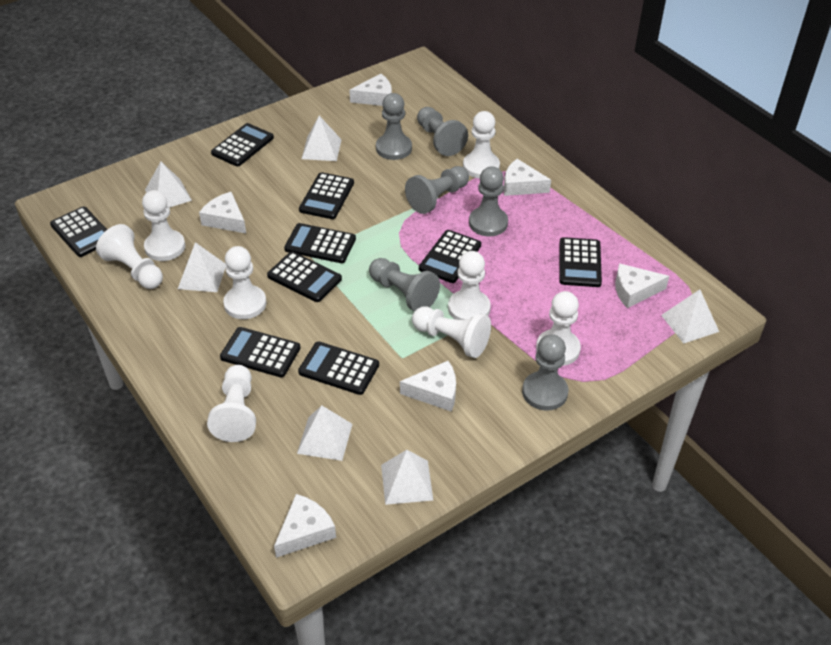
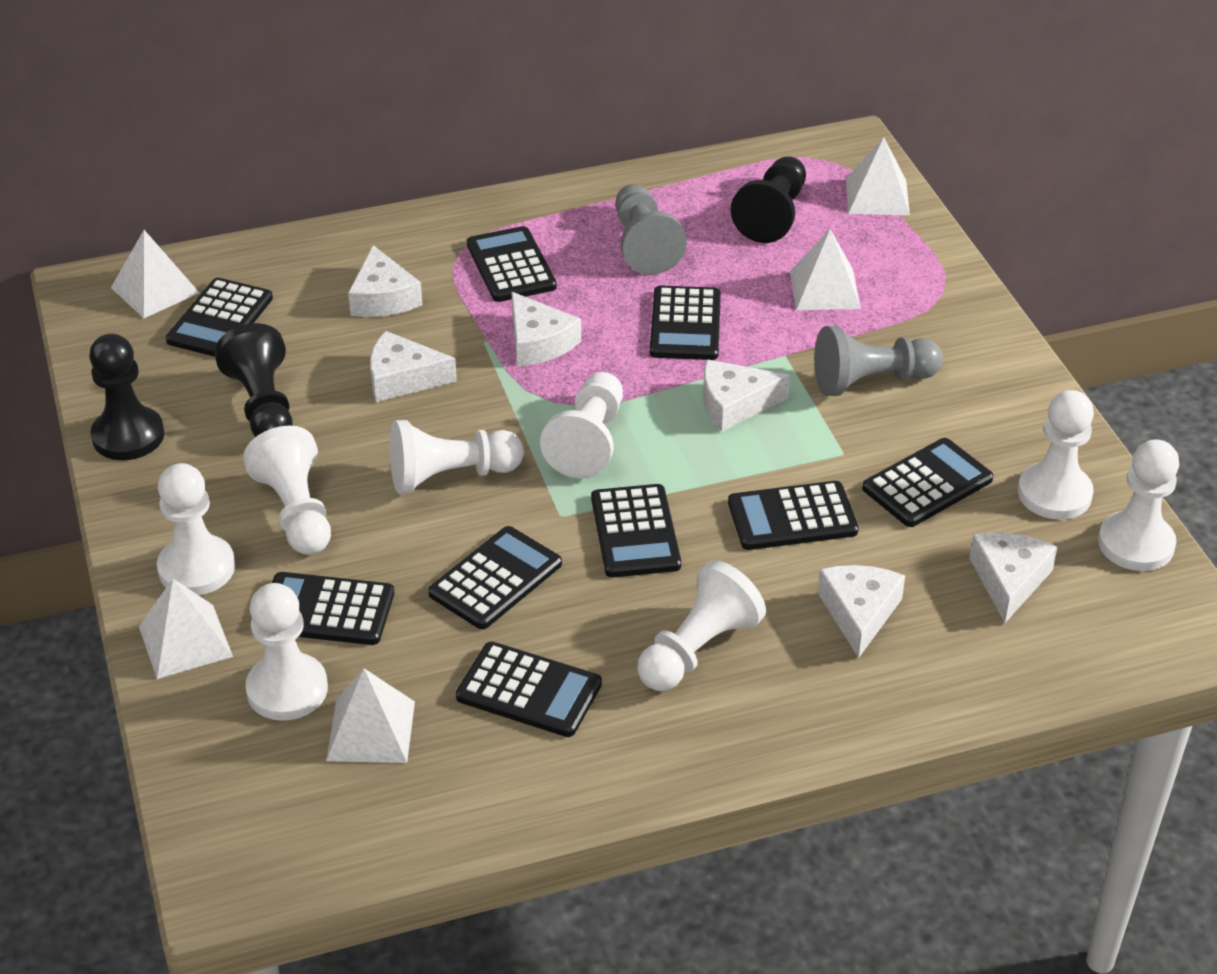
black pawn: 0 -> 3
grey pawn: 6 -> 2
white pyramid: 6 -> 5

